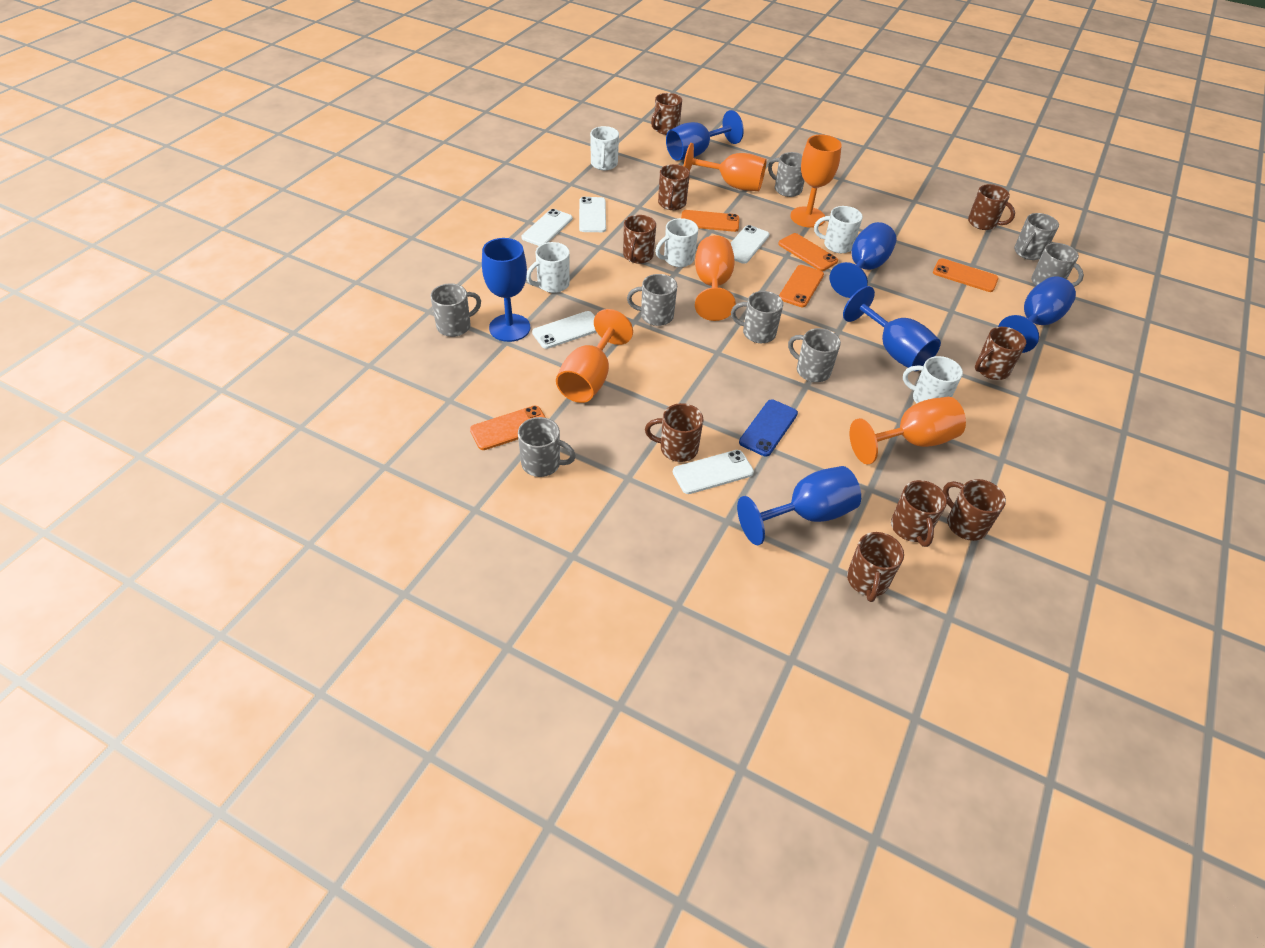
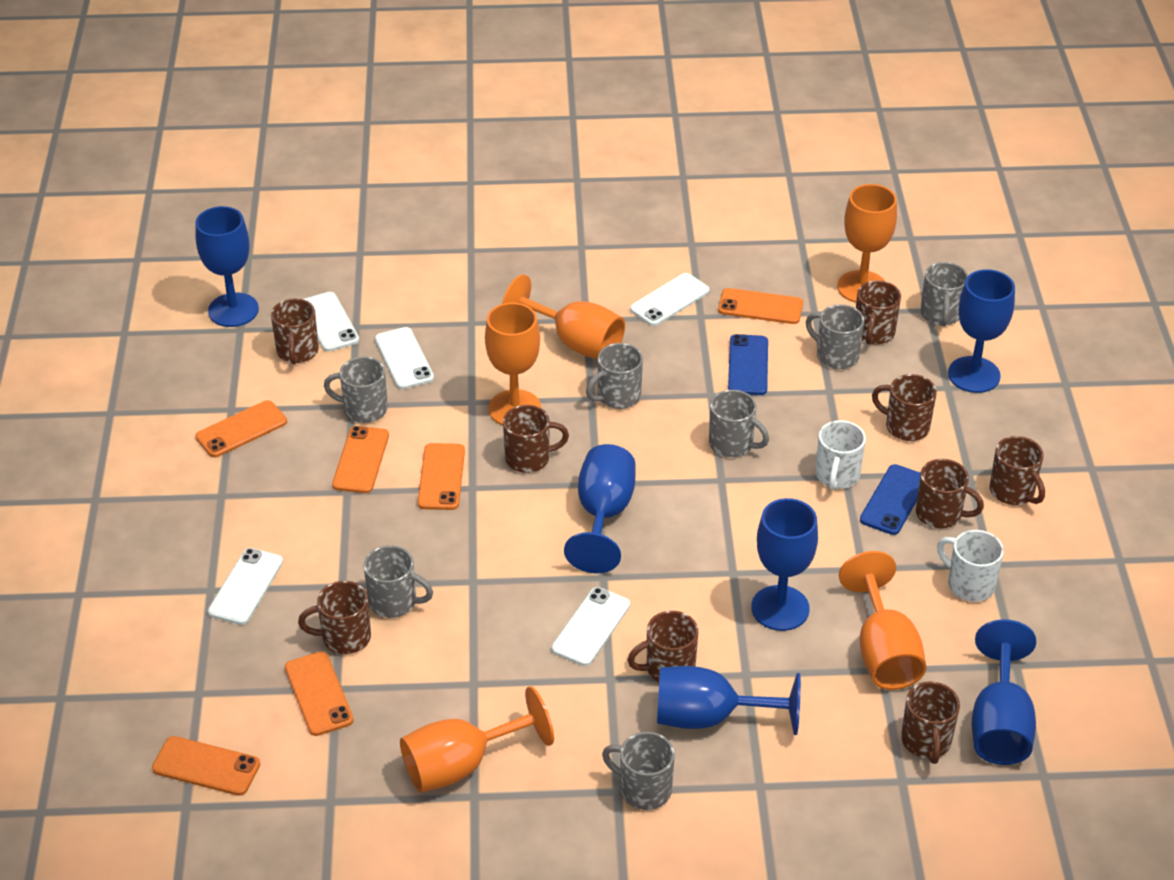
blue phone: 1 -> 2
grey mug: 8 -> 7
orange phone: 5 -> 6
white mug: 5 -> 2

